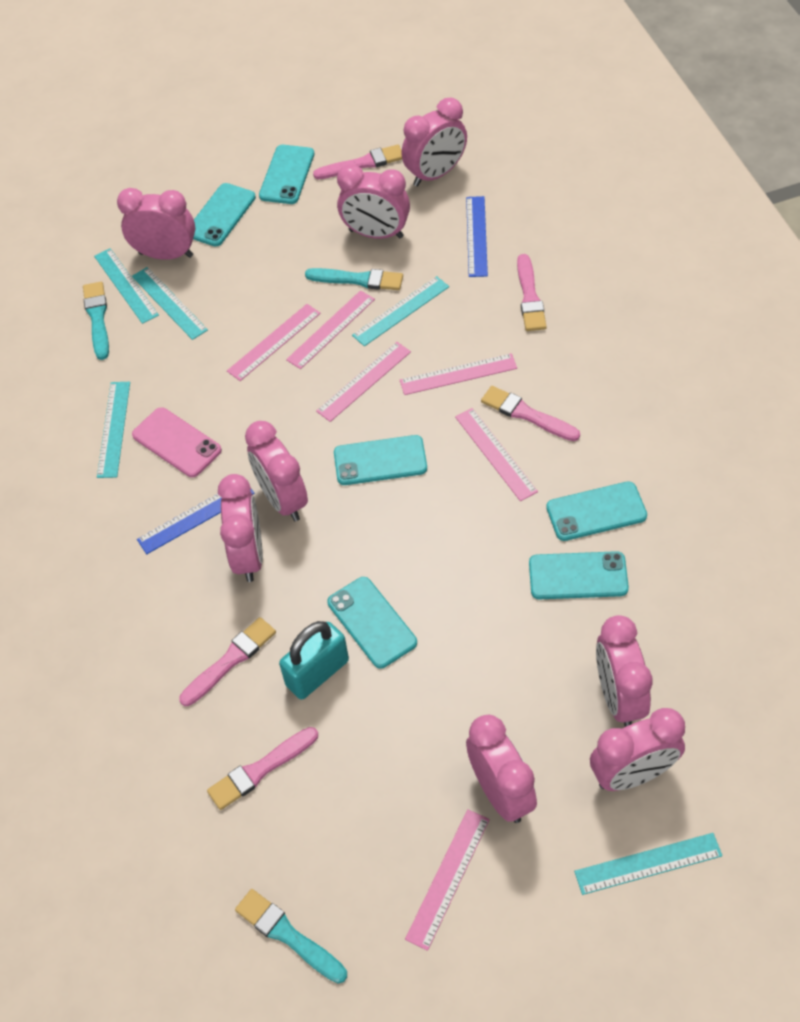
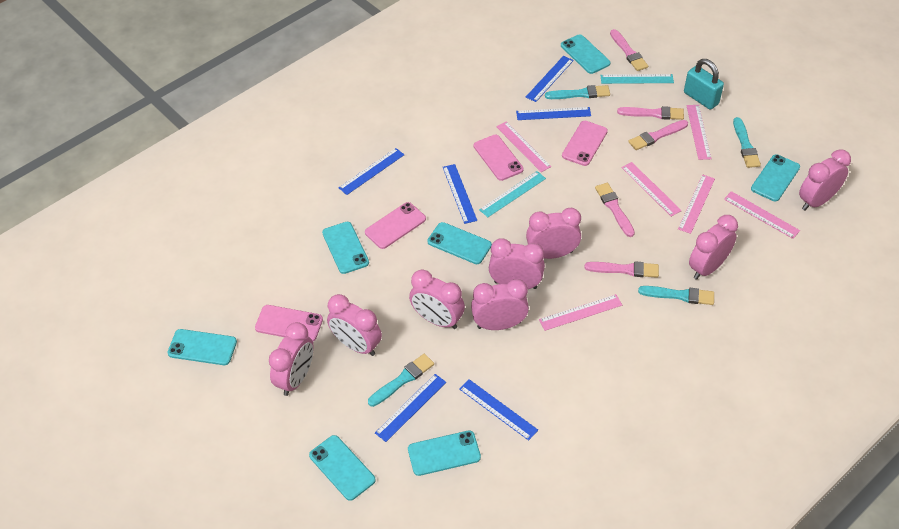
blue ruler: 2 -> 6
pink phone: 1 -> 4
turquoise brush: 3 -> 4
turquoise phone: 6 -> 7
turquoise ruler: 5 -> 2

